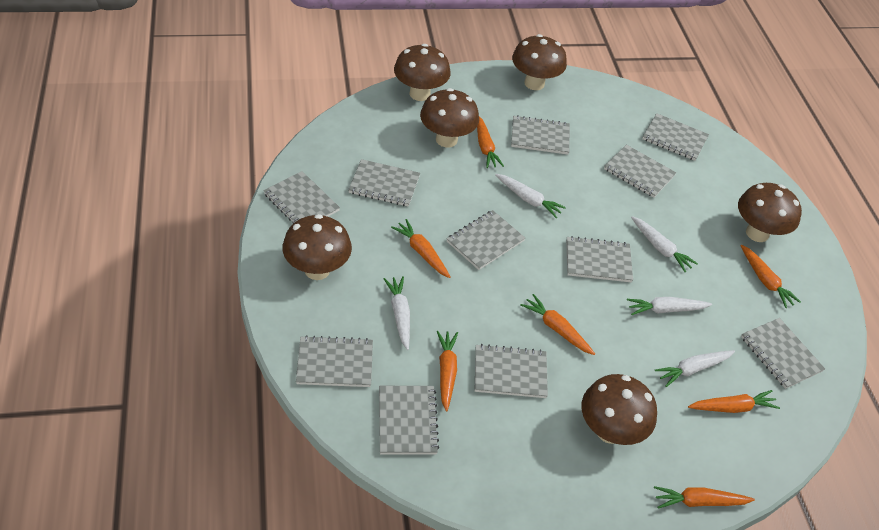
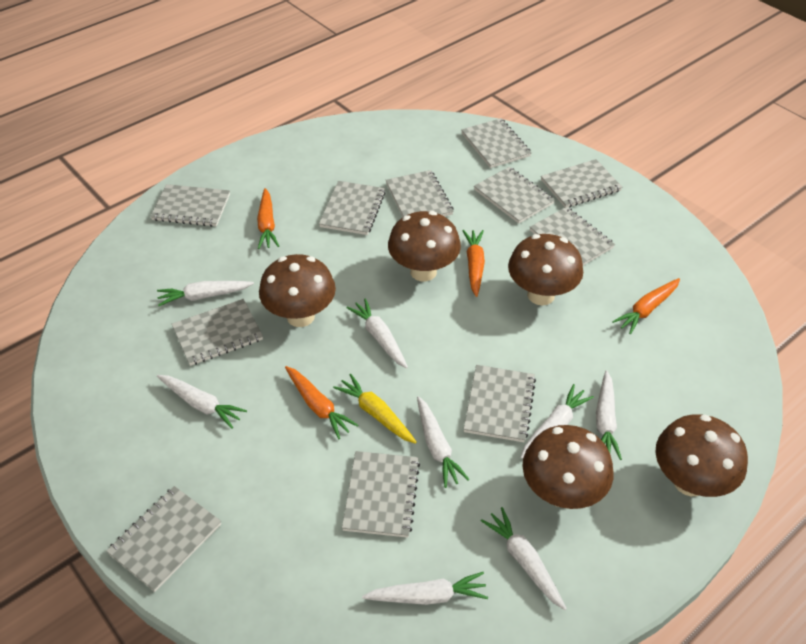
brown mushroom: 6 -> 5
orange carrot: 7 -> 4
white carrot: 5 -> 8
yellow carrot: 0 -> 1

